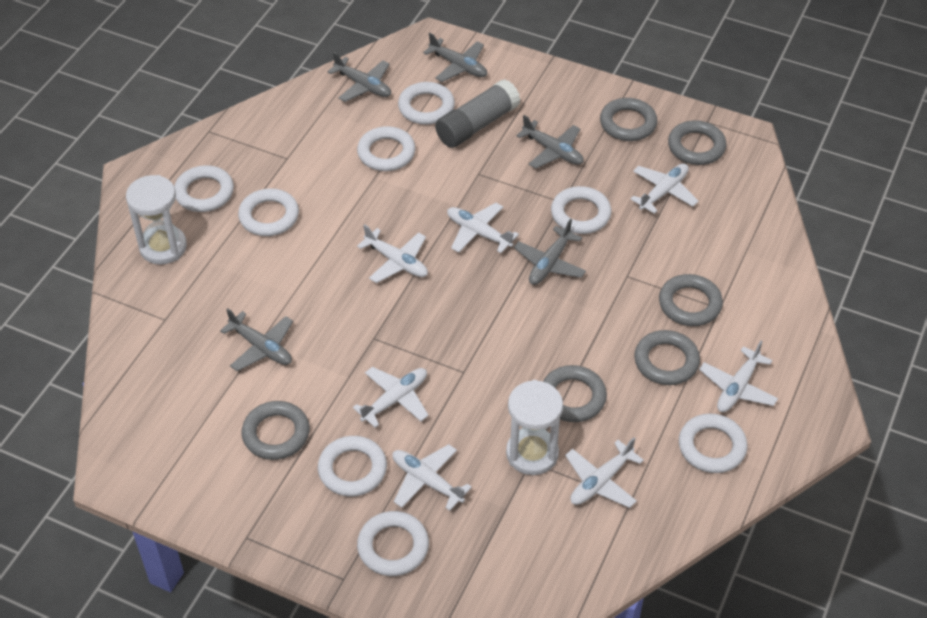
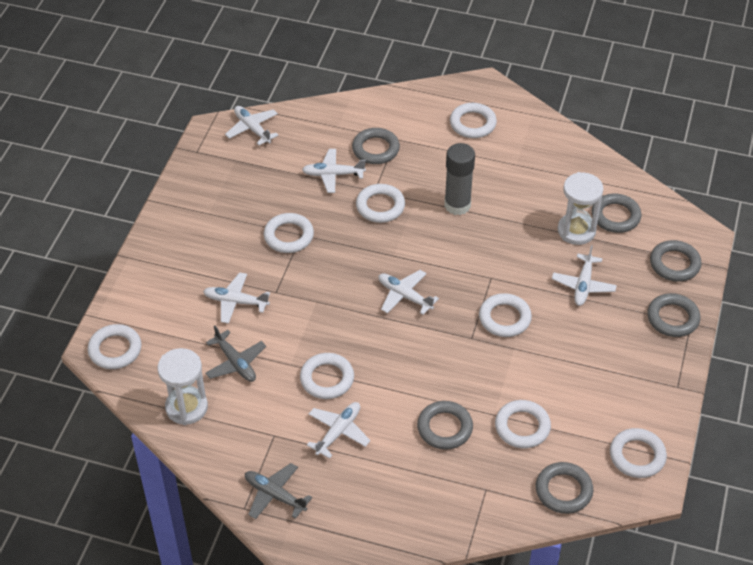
grey plane: 5 -> 2
white plane: 7 -> 6

